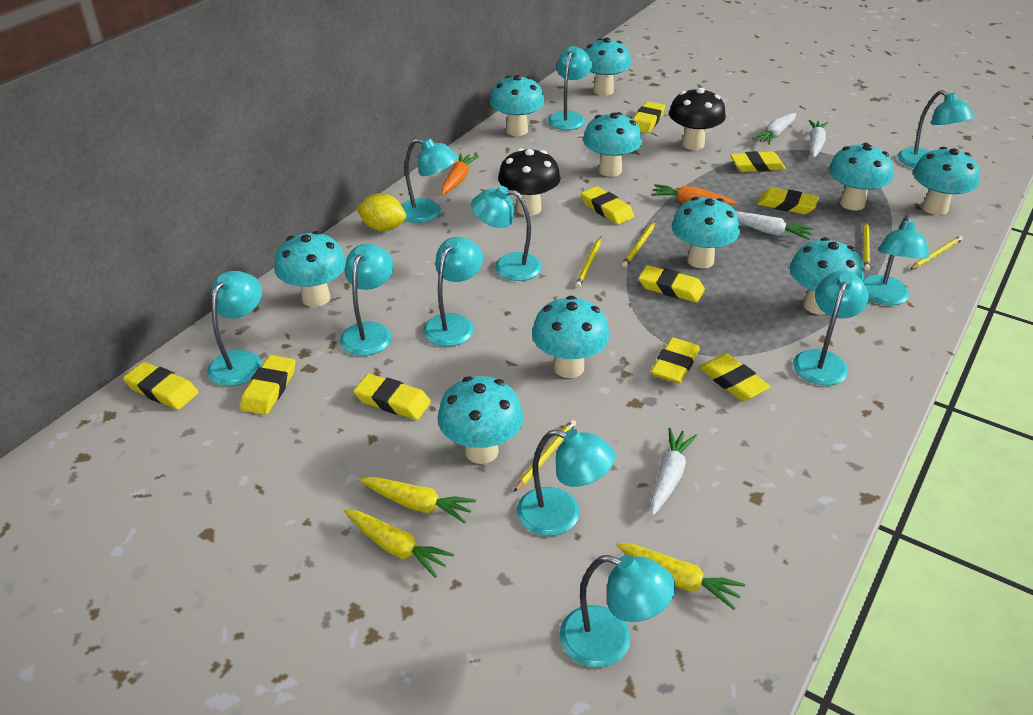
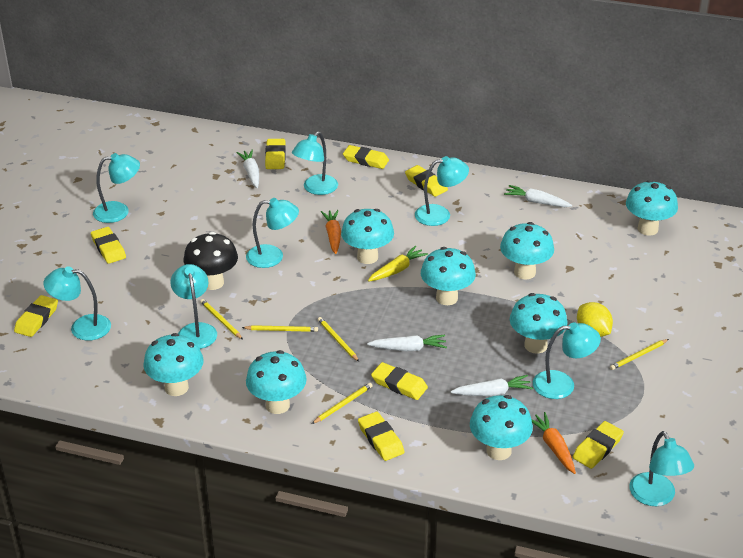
black mushroom: 2 -> 1
turquoise lamp: 11 -> 8
turquoise mushroom: 10 -> 8
yellow carrot: 3 -> 1
yellow eraser: 10 -> 8

